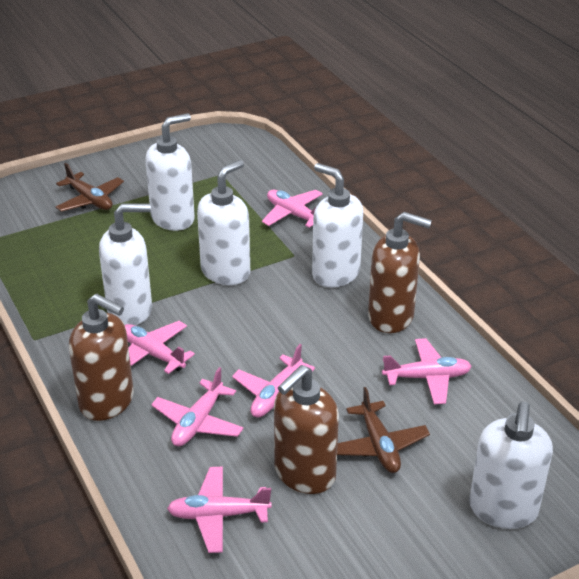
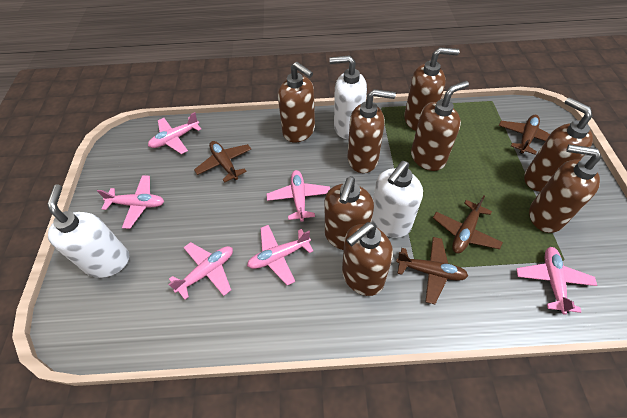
brown plane: 2 -> 4
brown soap dispenser: 3 -> 8
white soap dispenser: 5 -> 3

